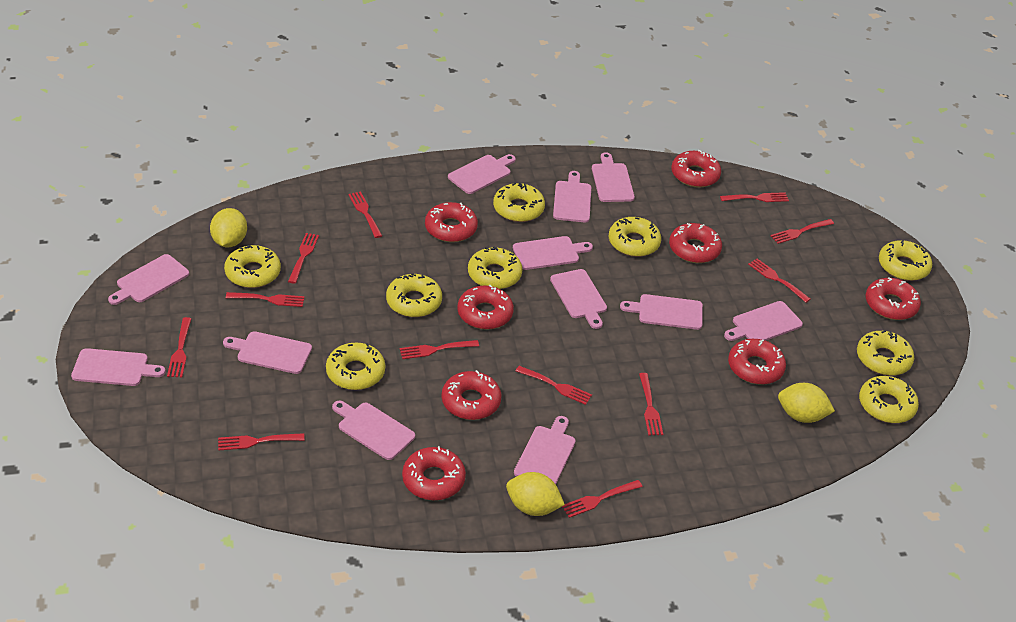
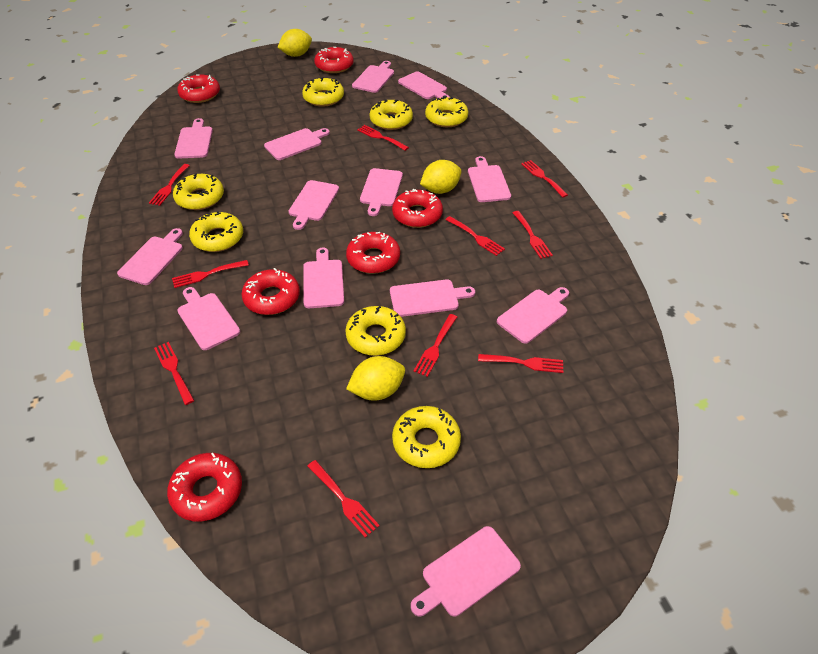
pink cutting board: 12 -> 13
red donut: 8 -> 6
red fork: 12 -> 10
yellow donut: 9 -> 7

